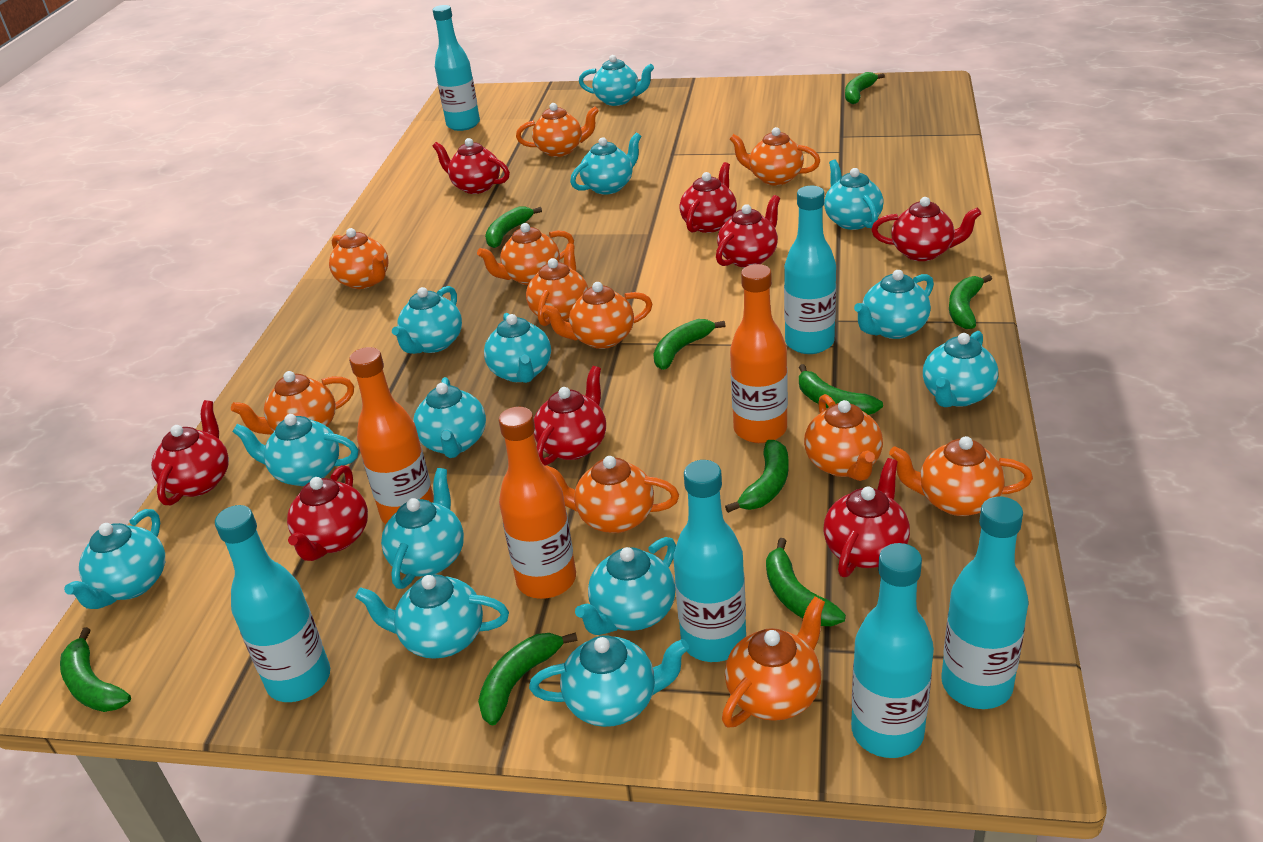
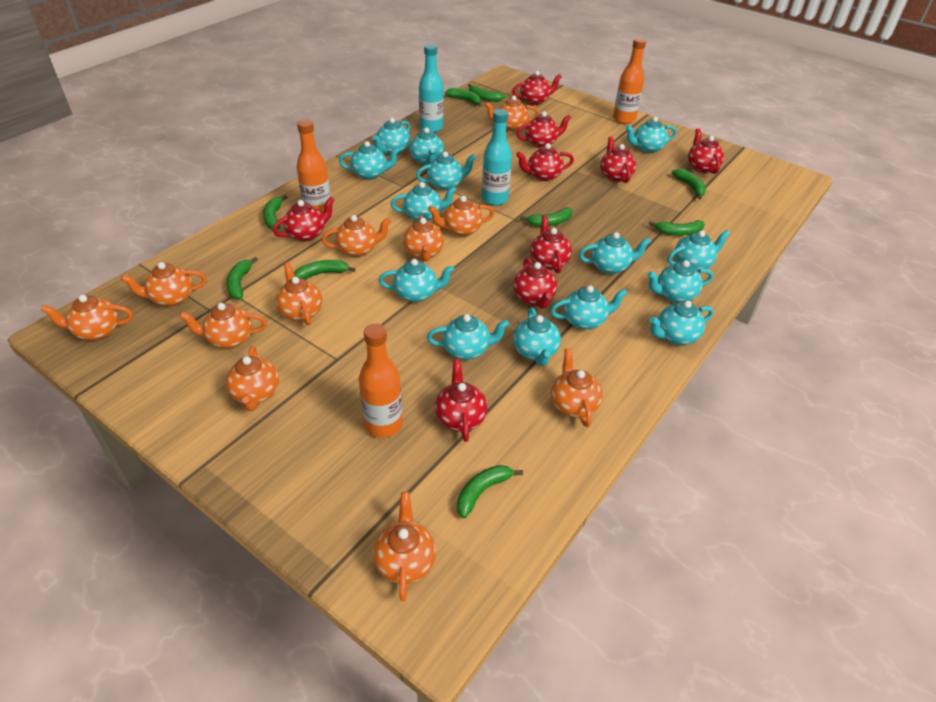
red teapot: 8 -> 9
turquoise bottle: 6 -> 2

